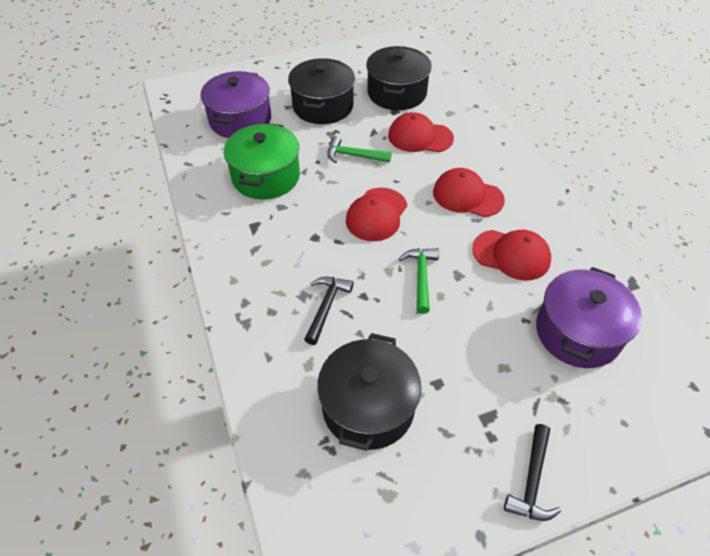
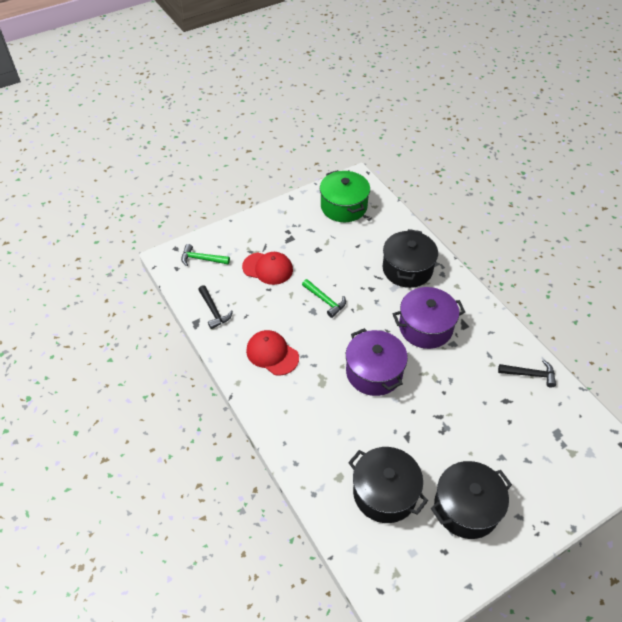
red cap: 4 -> 2

